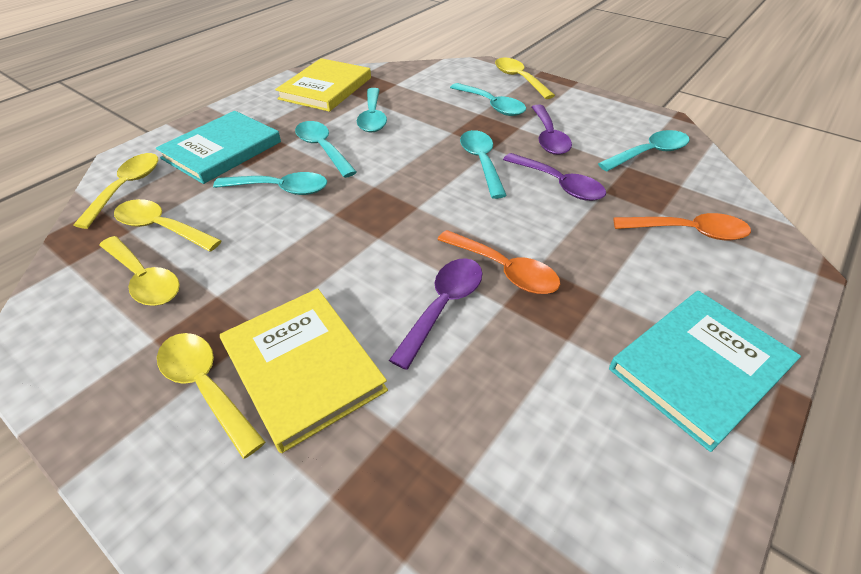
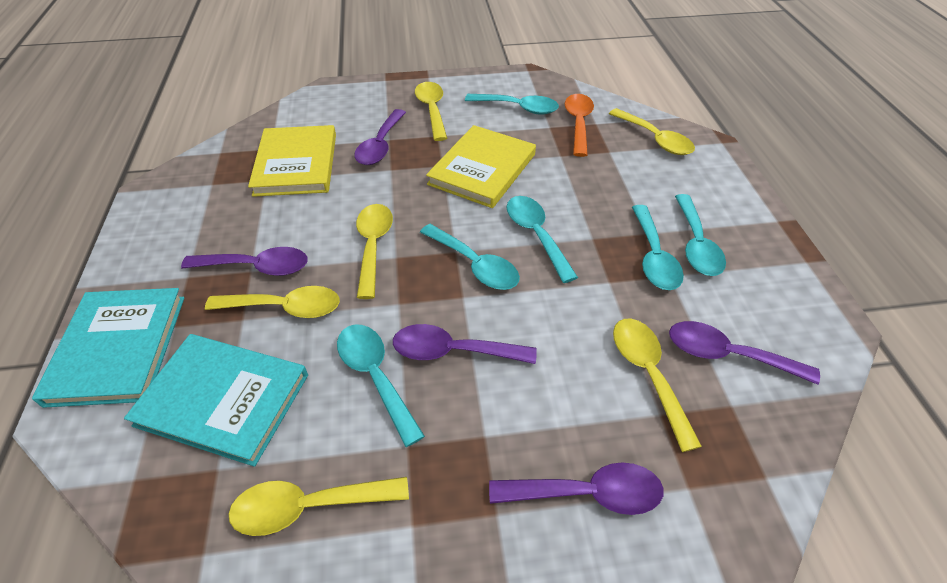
orange spoon: 2 -> 1
purple spoon: 3 -> 5
yellow spoon: 5 -> 6

